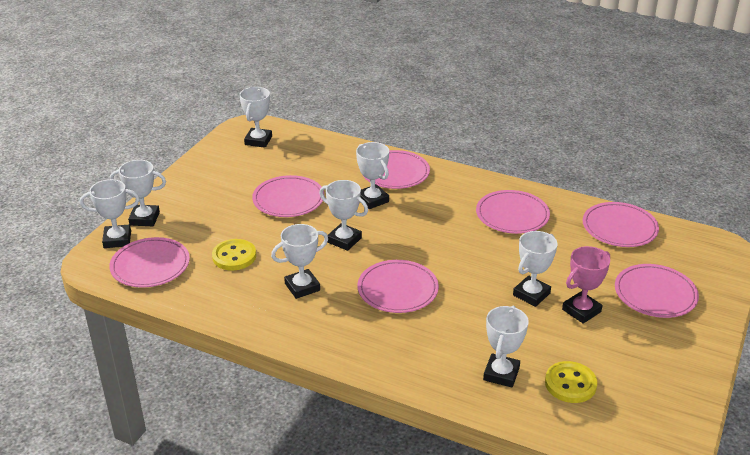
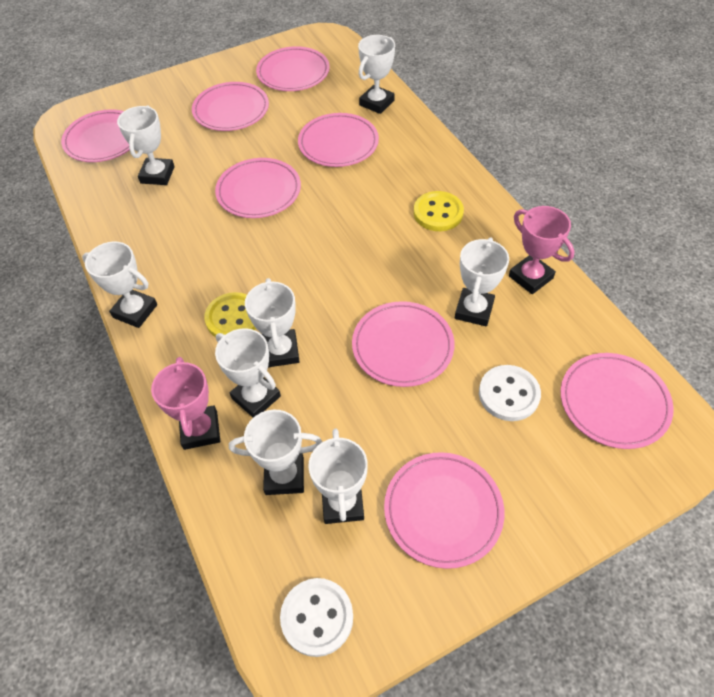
pink plate: 7 -> 8
pink trophy: 1 -> 2
white button: 0 -> 2

